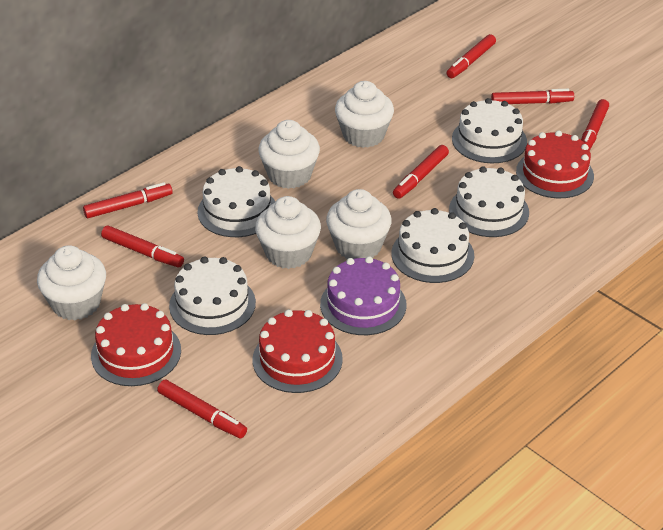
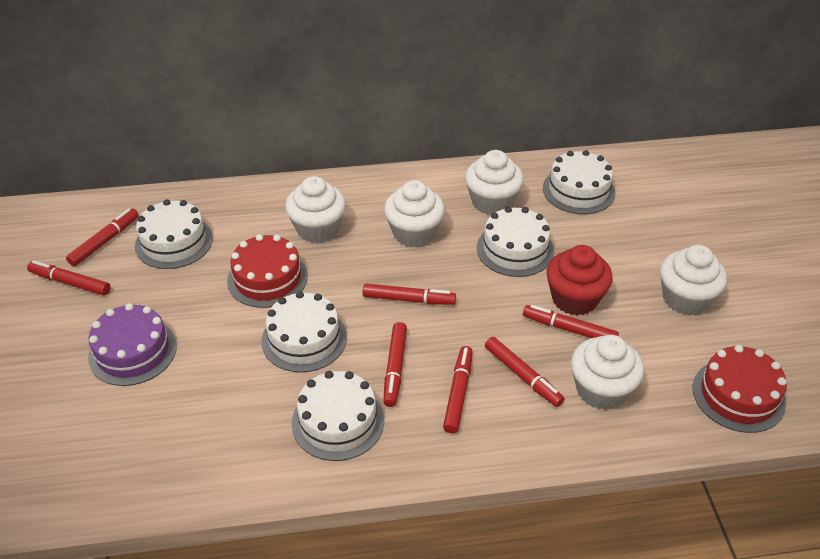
red cake: 3 -> 2
red cupcake: 0 -> 1

